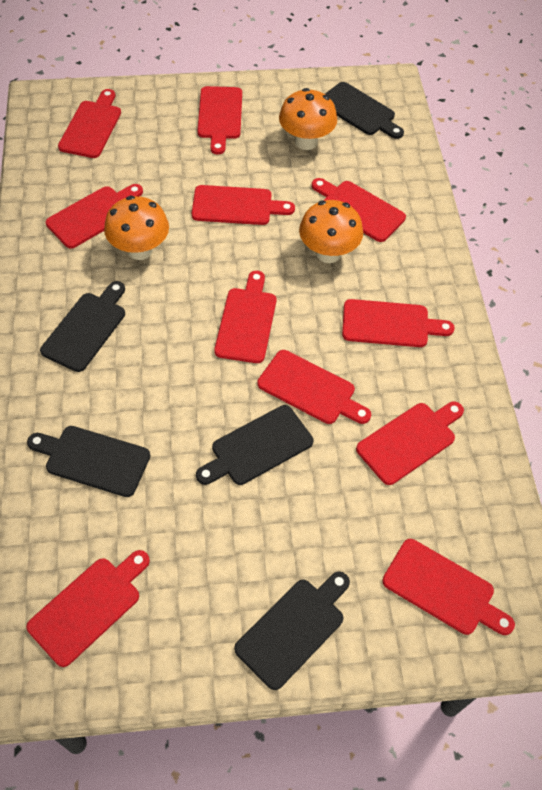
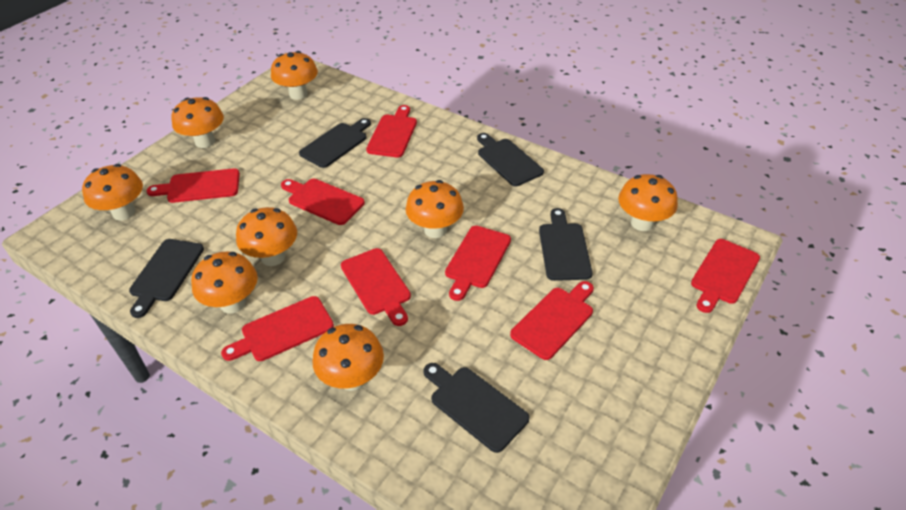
orange mushroom: 3 -> 8
red cutting board: 11 -> 8

